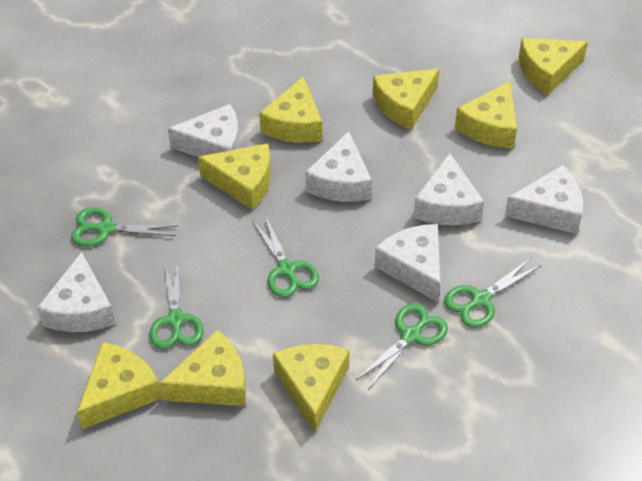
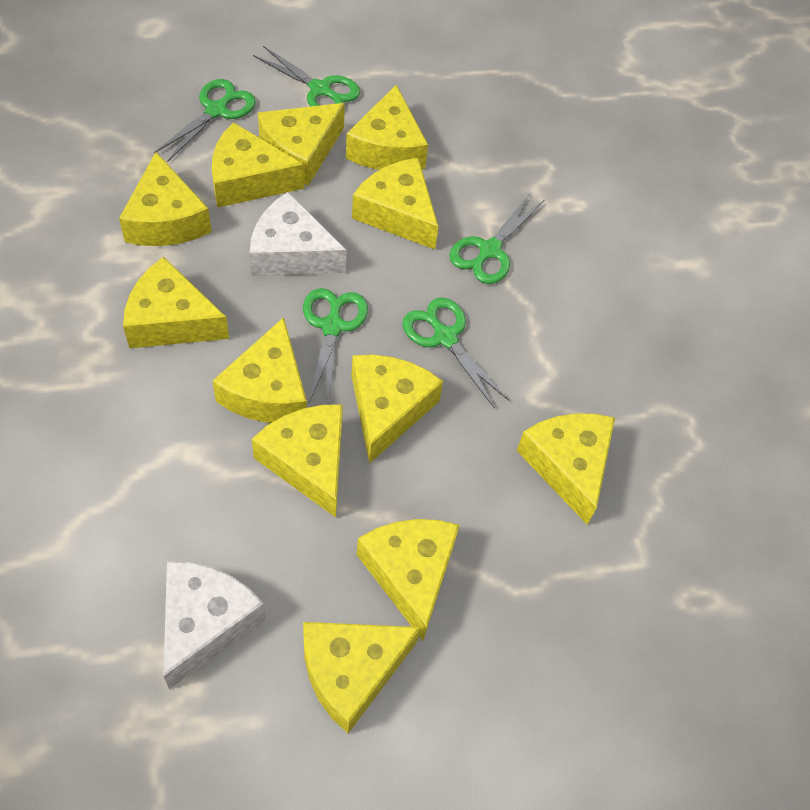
white cheese: 6 -> 2
yellow cheese: 8 -> 12

